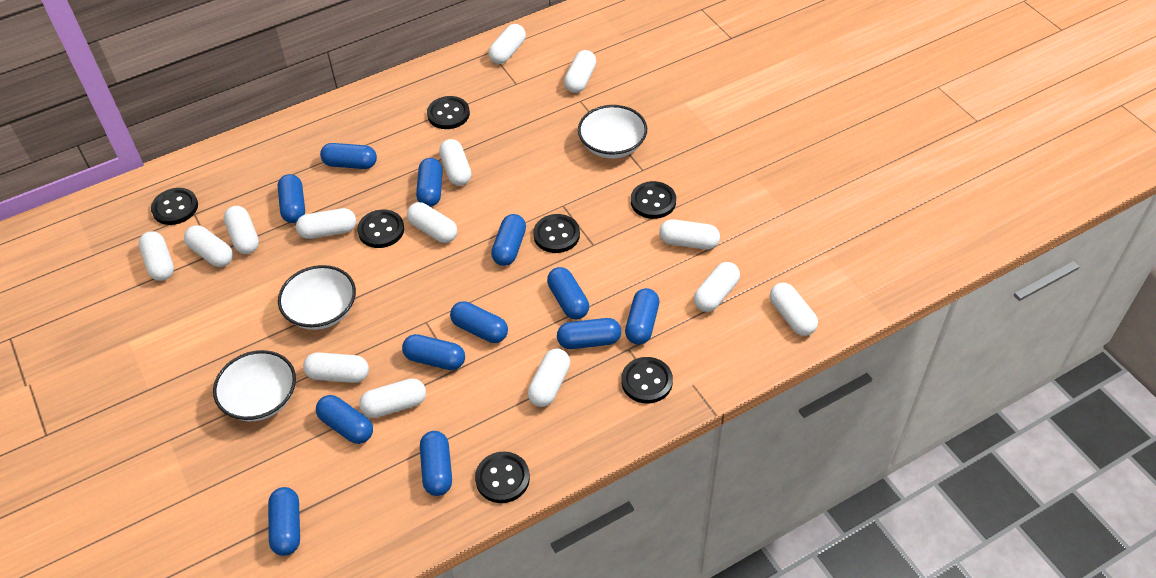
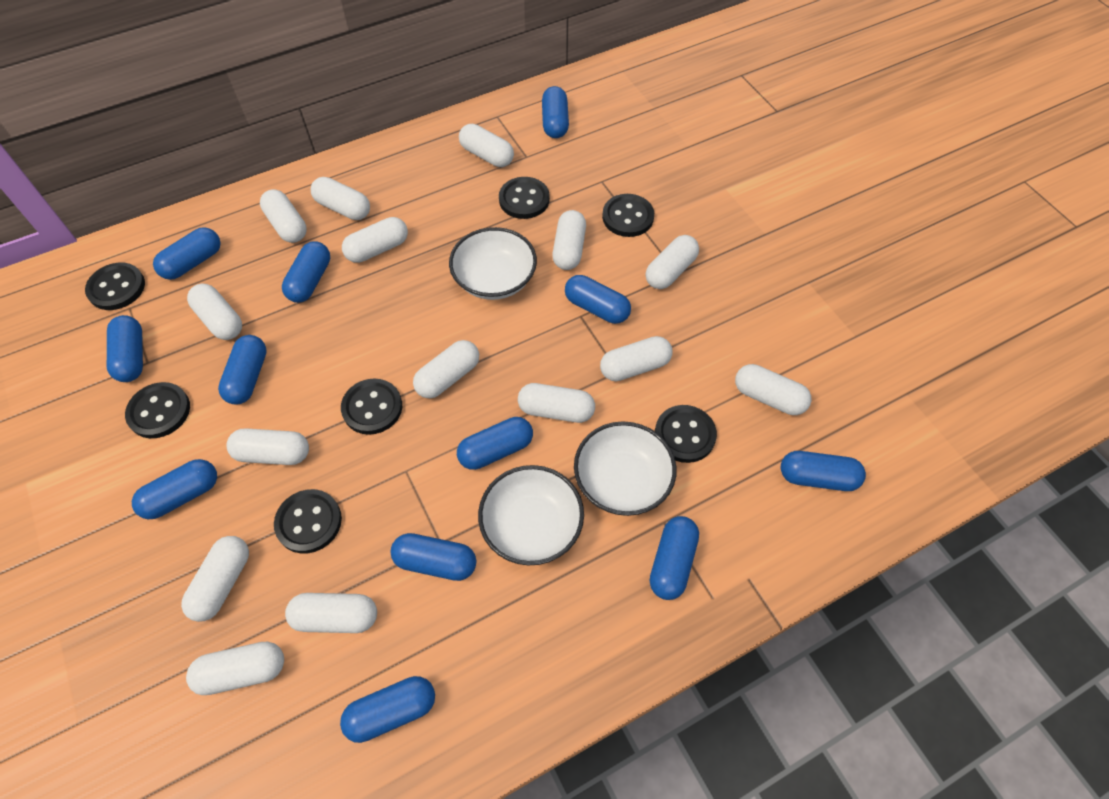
white capsule: 14 -> 15

